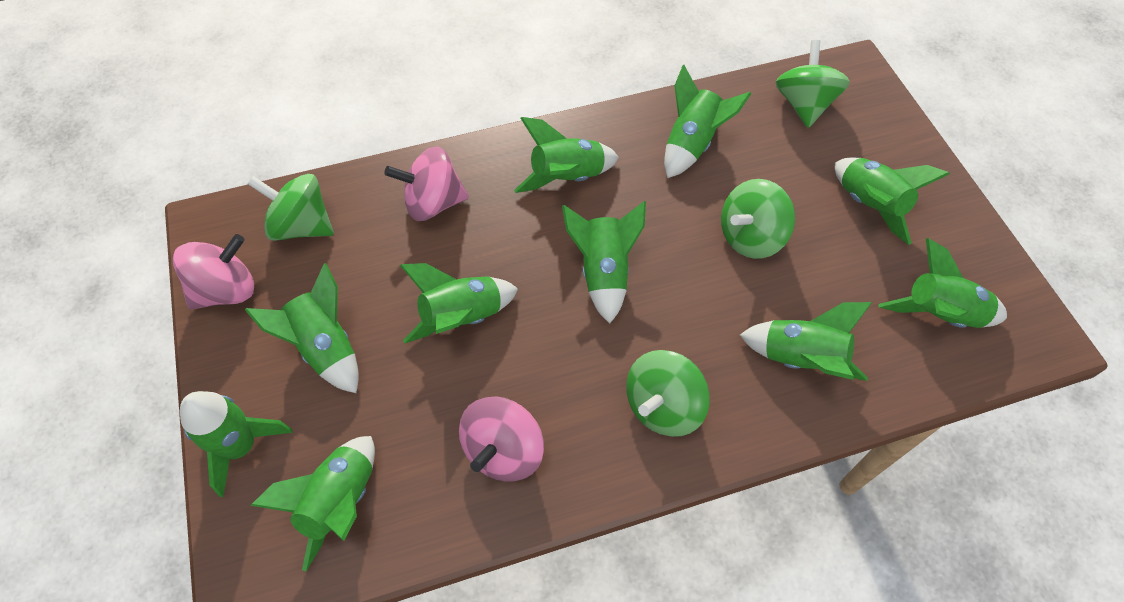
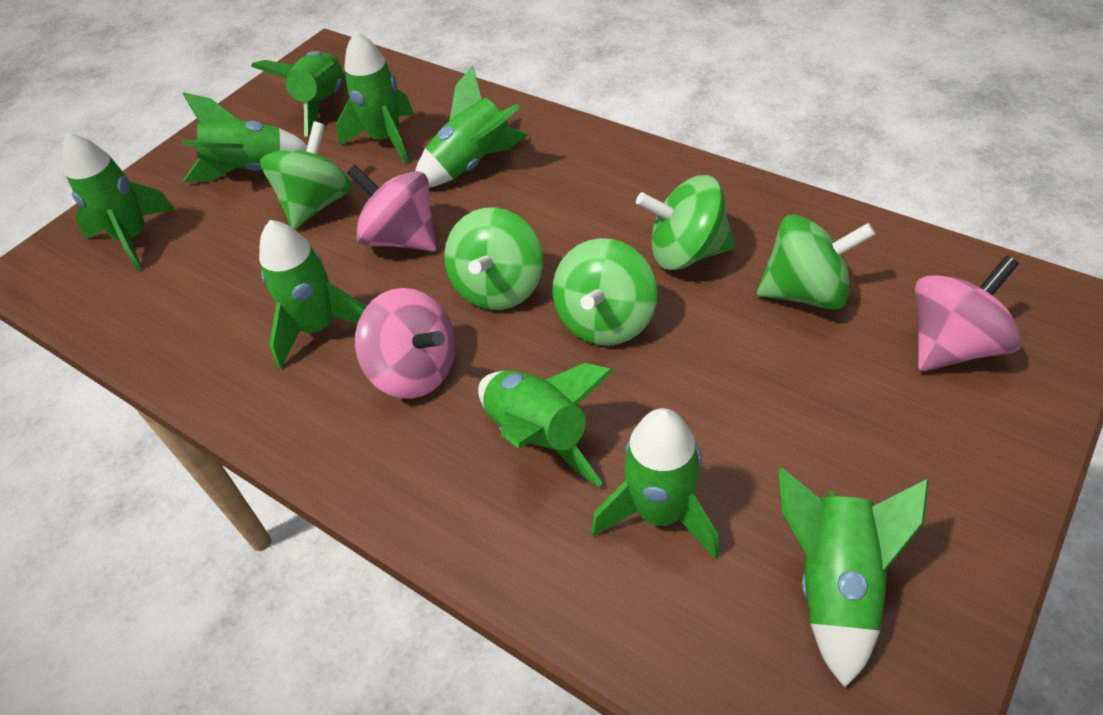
green rocket: 10 -> 9
green spinning top: 4 -> 5

